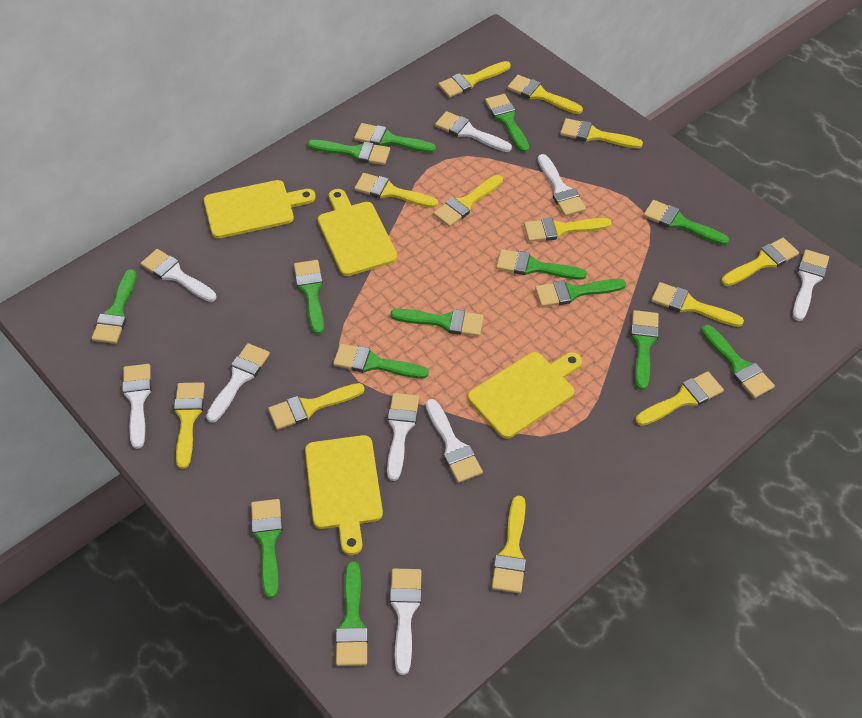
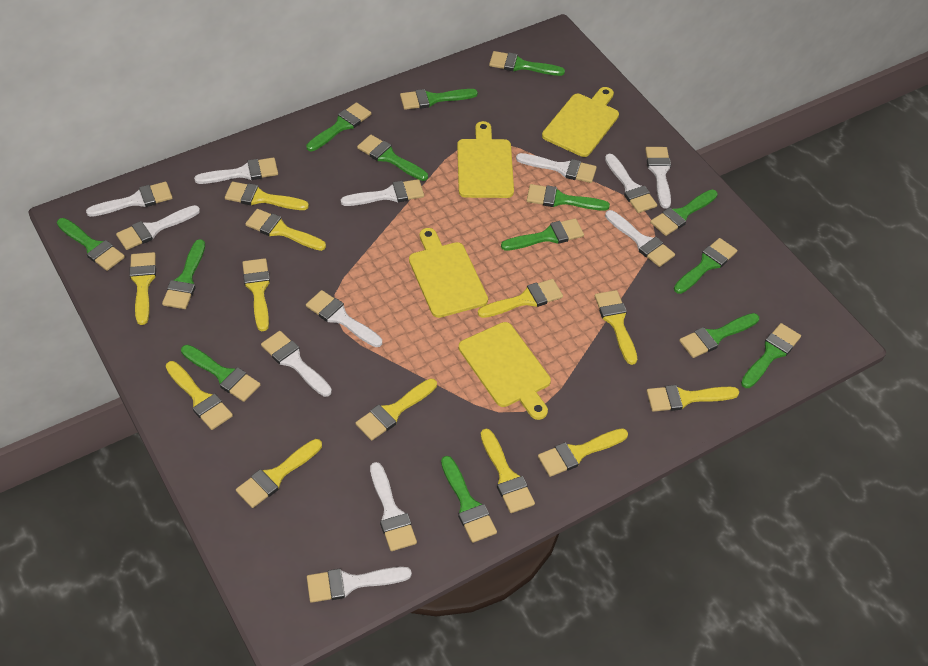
white brush: 9 -> 12

